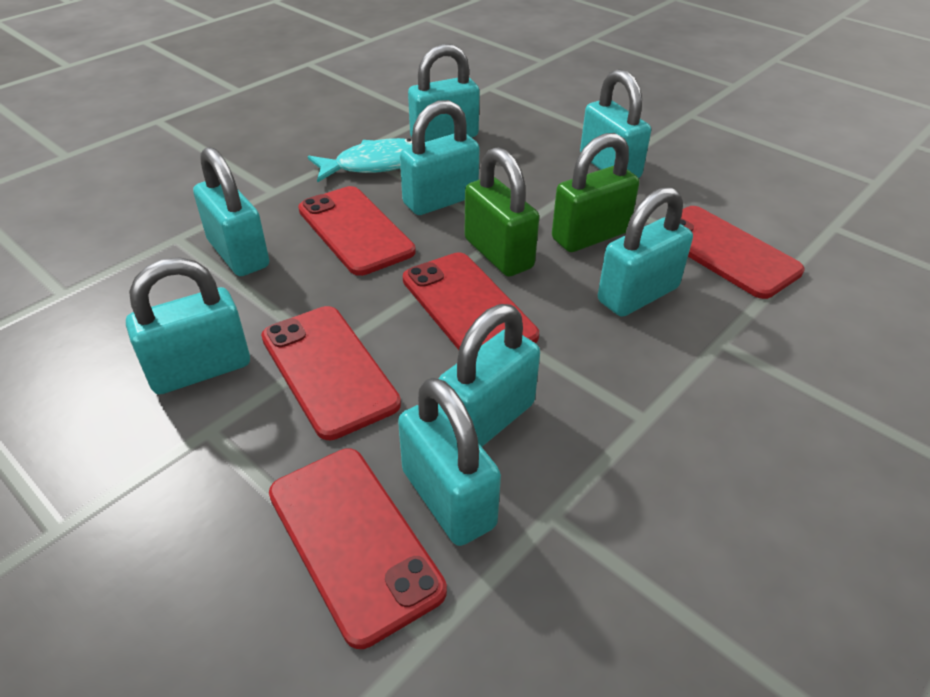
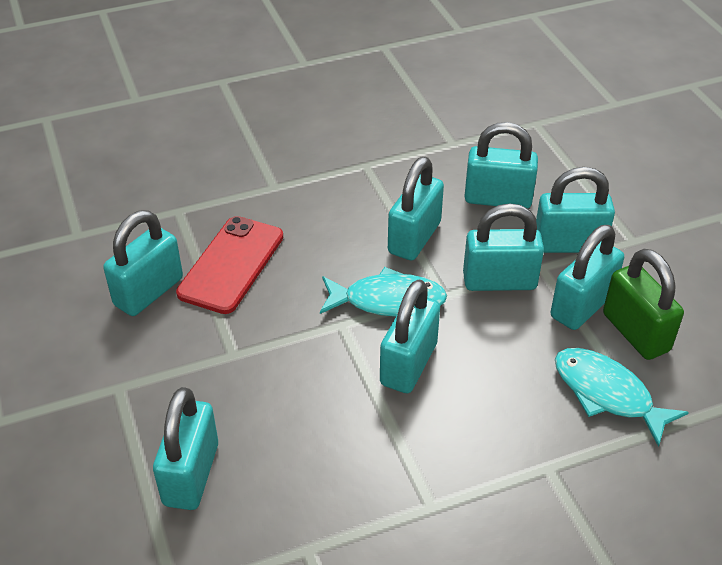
green padlock: 2 -> 1
red phone: 5 -> 1
turquoise fish: 1 -> 2

